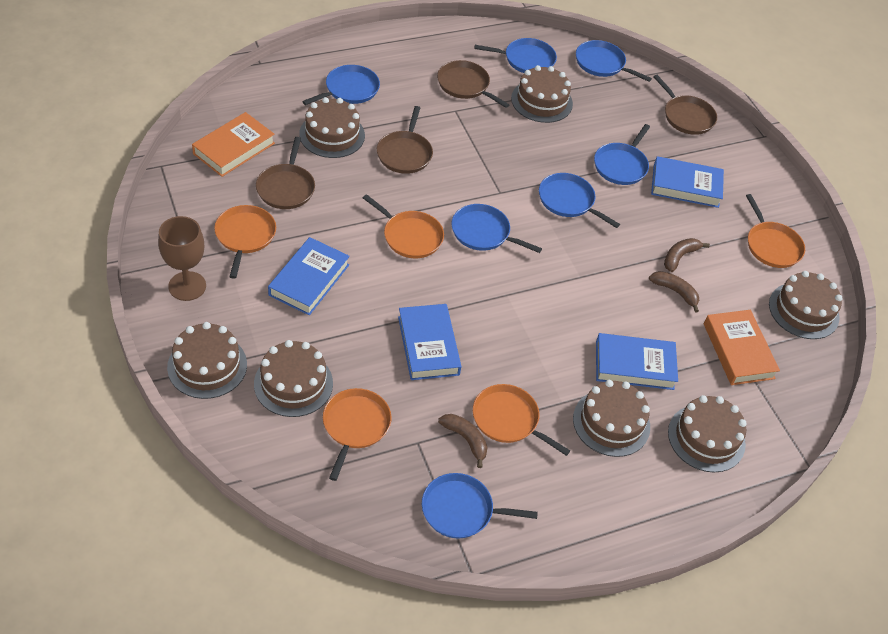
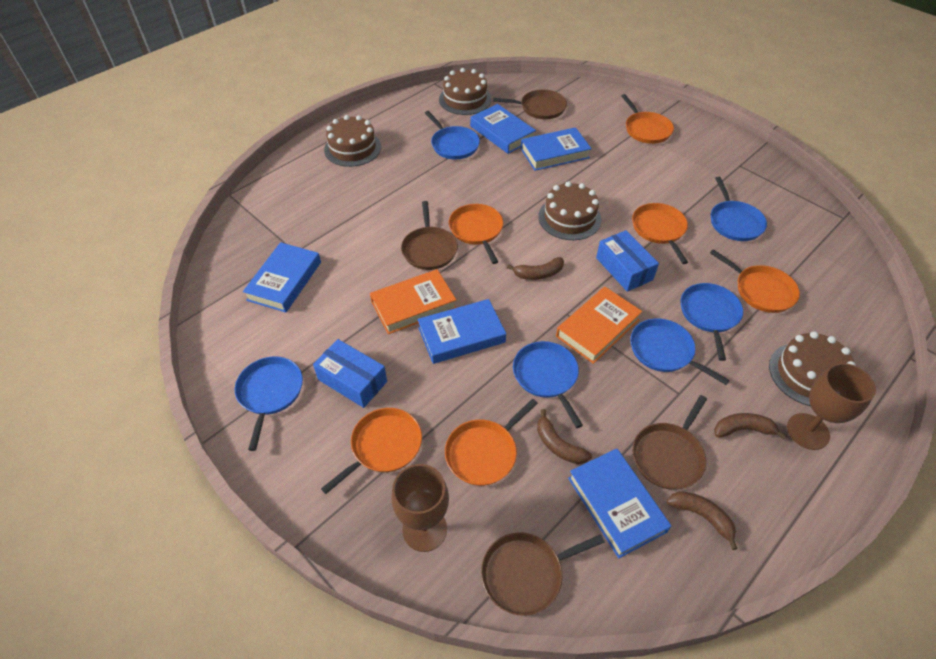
blue book: 4 -> 5
blue box: 0 -> 2
blue pan: 7 -> 6
brown banana: 3 -> 4
brown cake: 7 -> 4
brown goblet: 1 -> 2
orange pan: 5 -> 6

